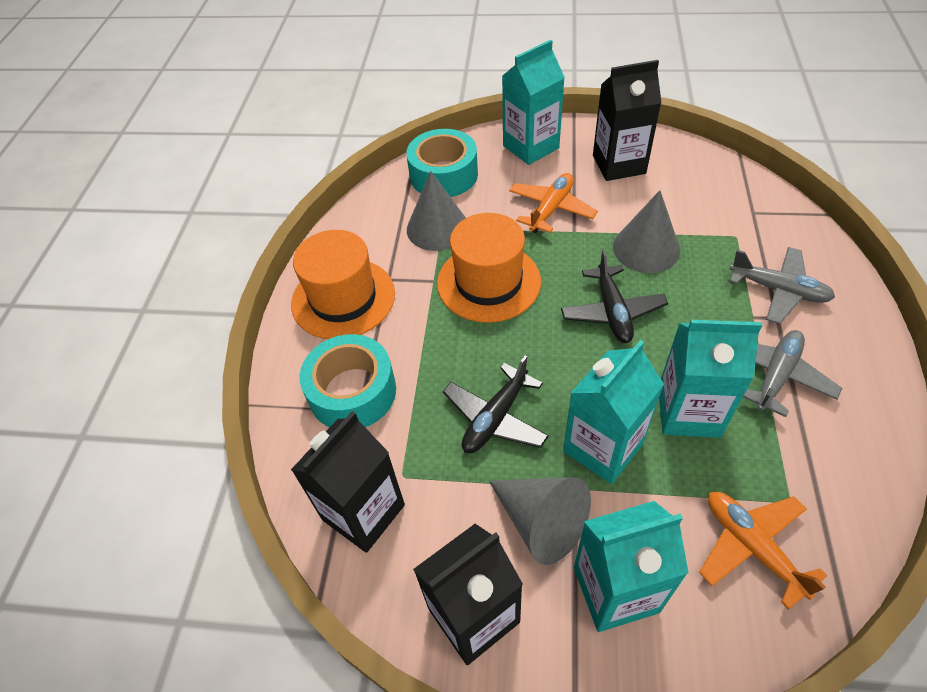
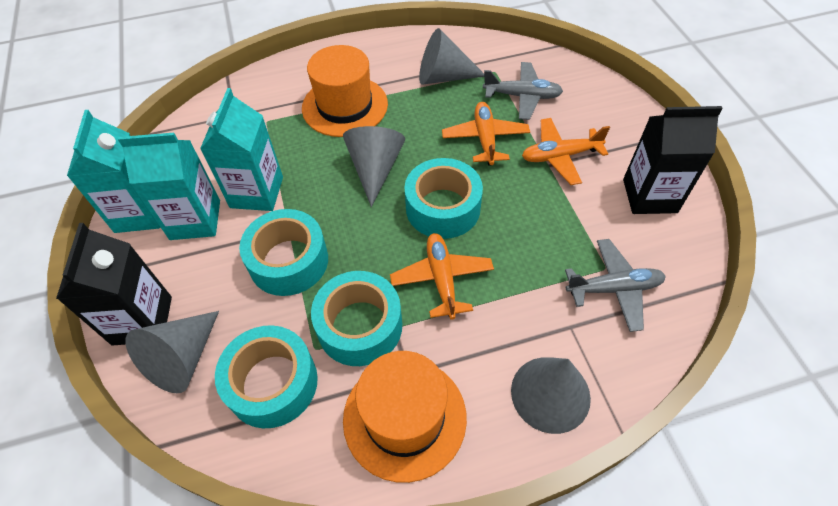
black carton: 3 -> 2
black plane: 2 -> 0
grey cone: 3 -> 4
orange plane: 2 -> 3
turquoise carton: 4 -> 3
turquoise tape: 2 -> 4

